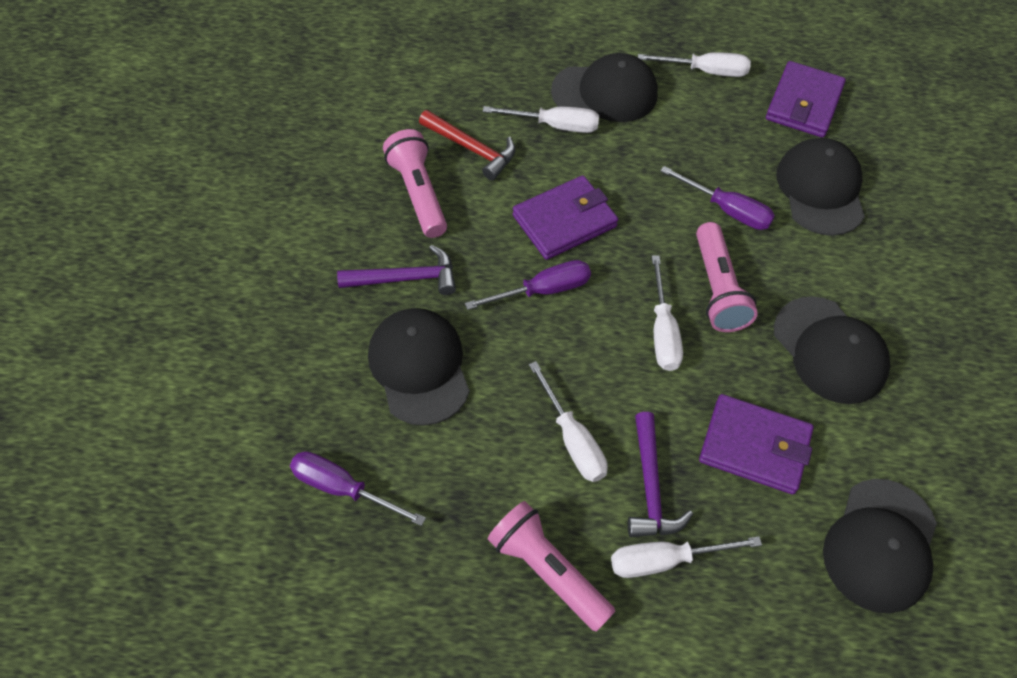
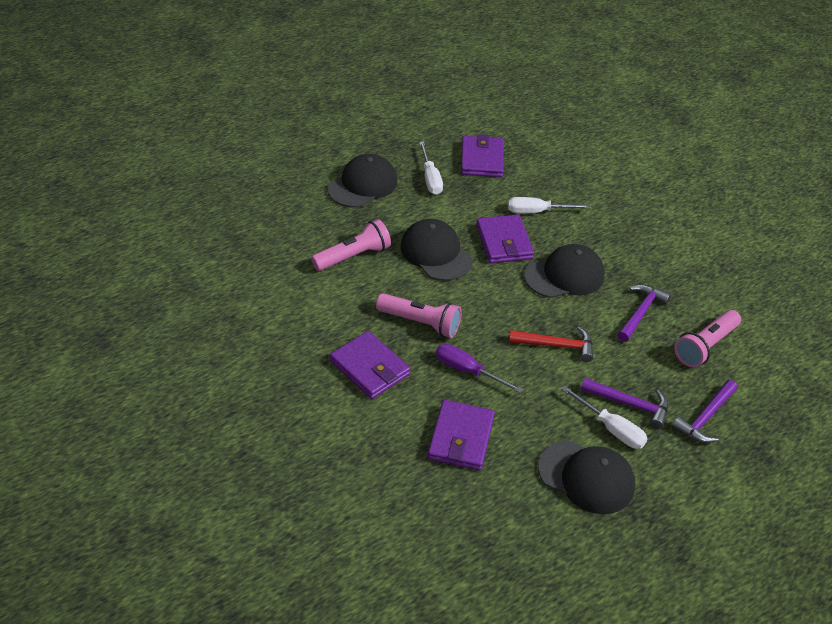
black cap: 5 -> 4
purple hammer: 2 -> 3
purple screwdriver: 3 -> 1
purple wallet: 3 -> 4
white screwdriver: 5 -> 3

